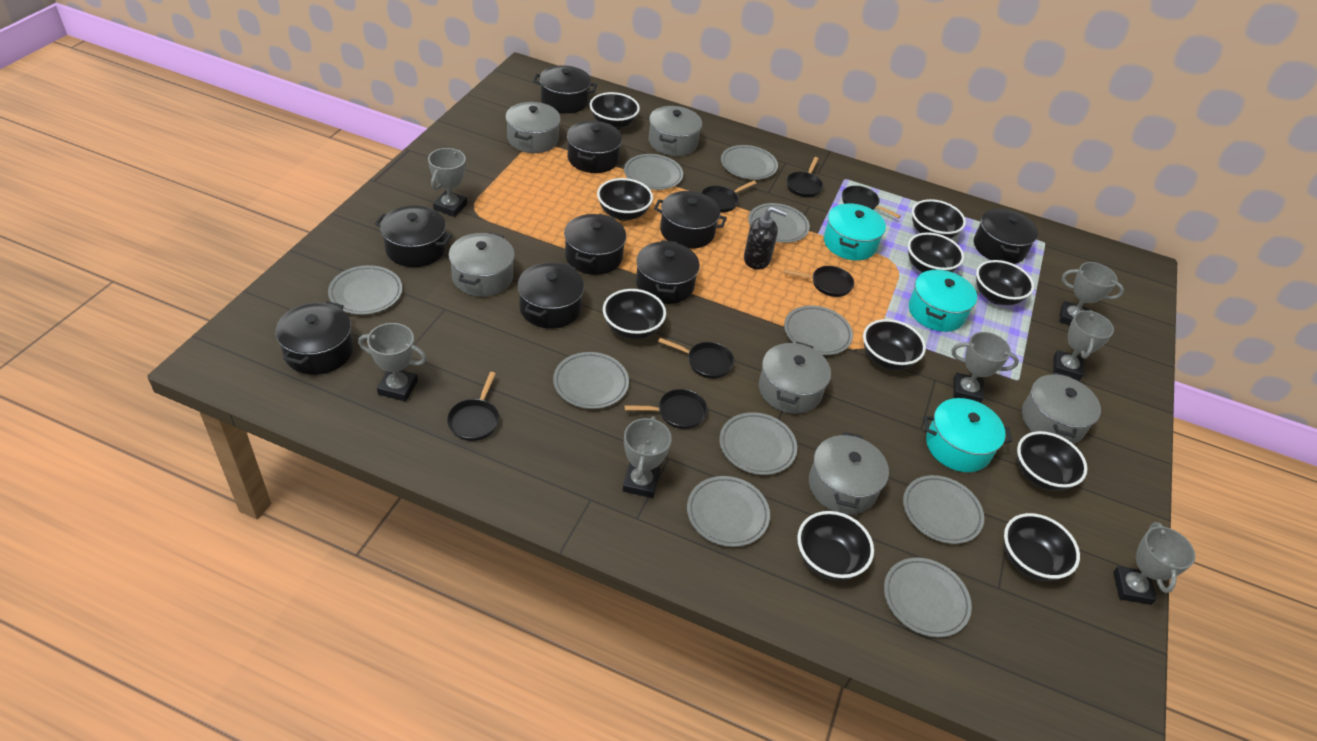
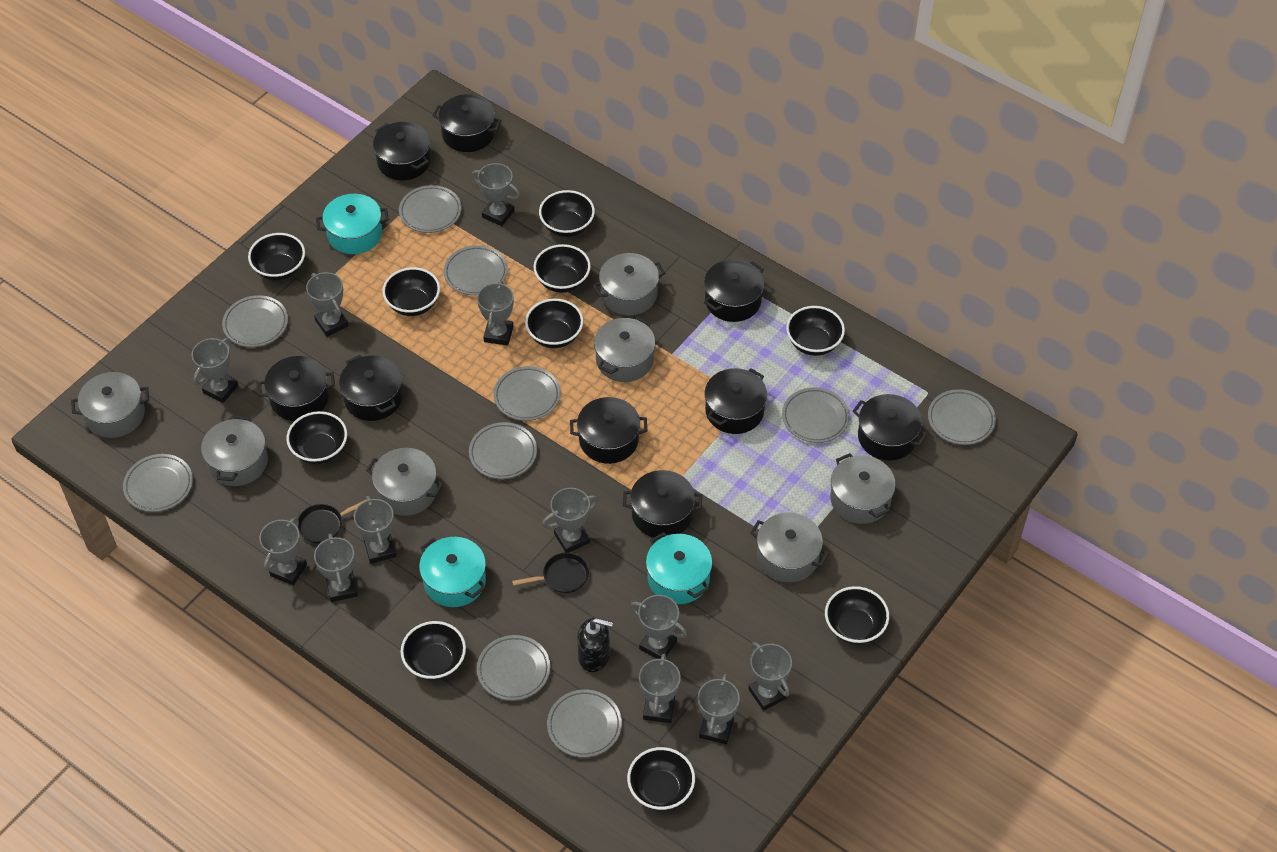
black pan: 7 -> 2
grey pot: 6 -> 7
grey trophy: 7 -> 12

